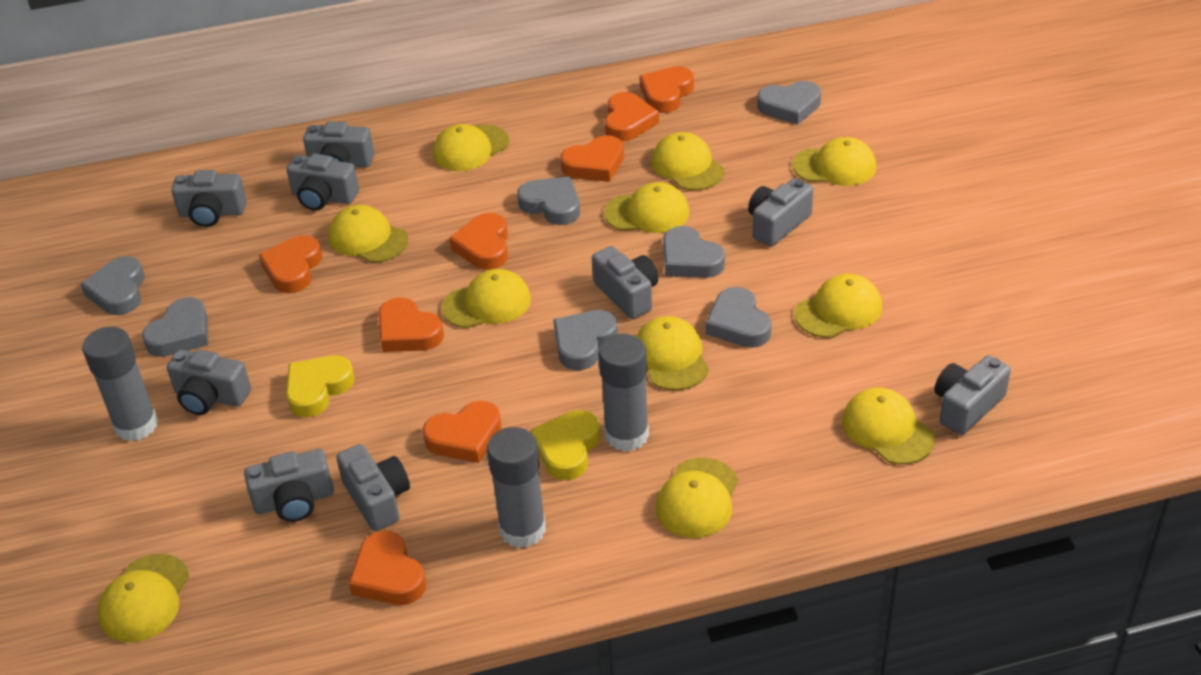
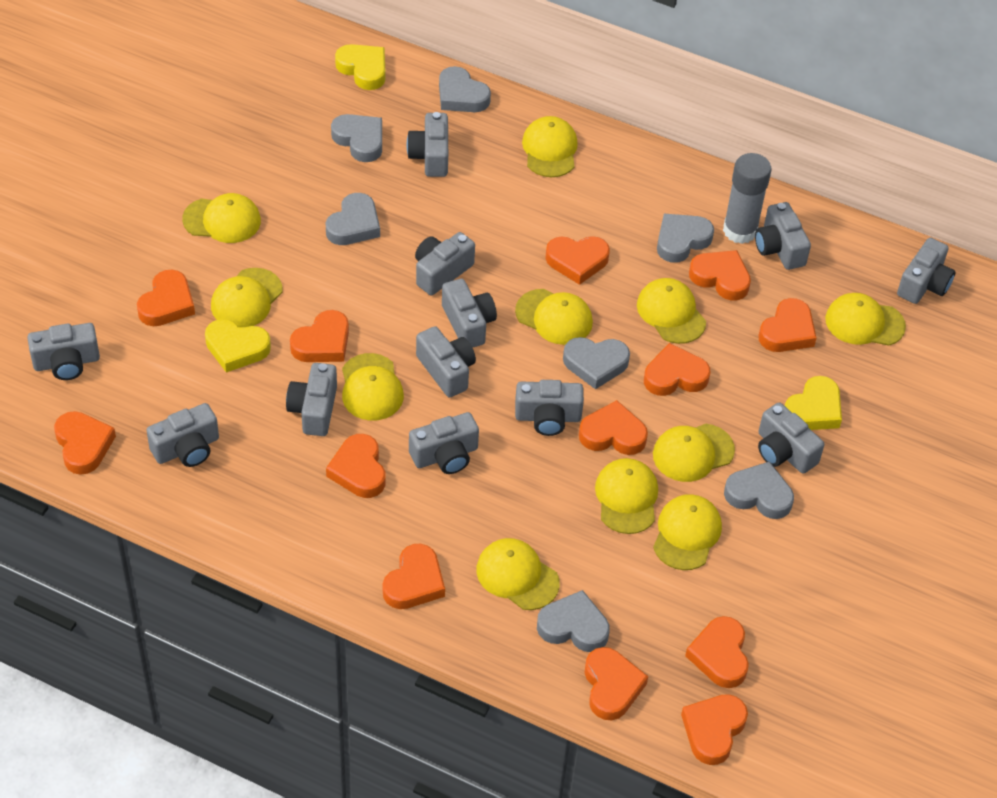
grey camera: 9 -> 12
grey glue stick: 3 -> 1
orange heart: 8 -> 13
yellow heart: 2 -> 3

